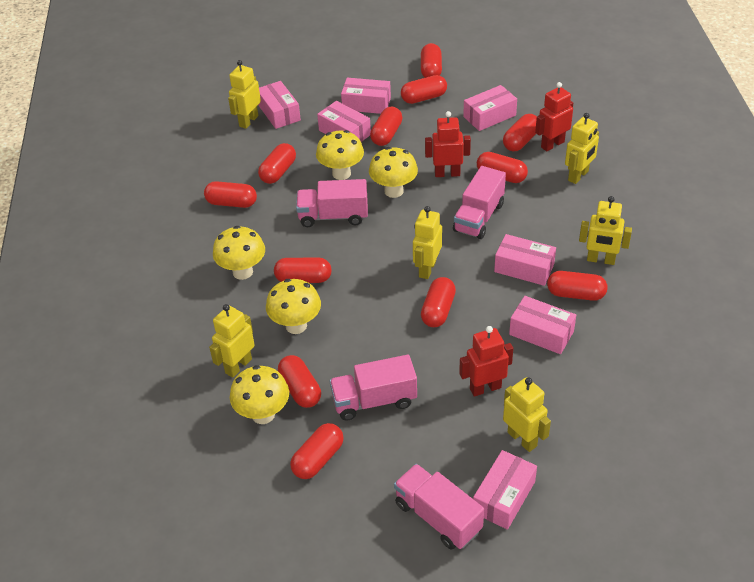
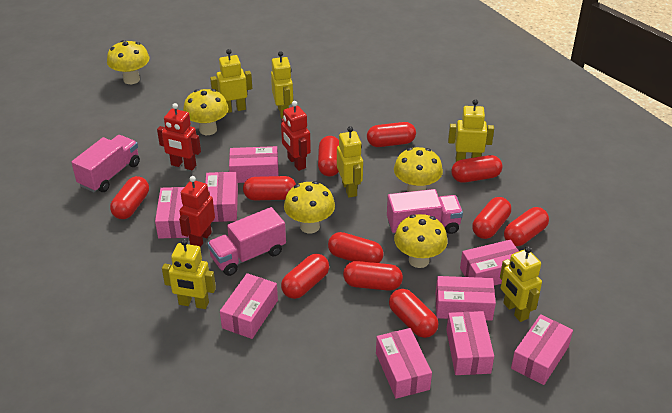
pink box: 7 -> 9
pink truck: 4 -> 3
red capsule: 12 -> 11

